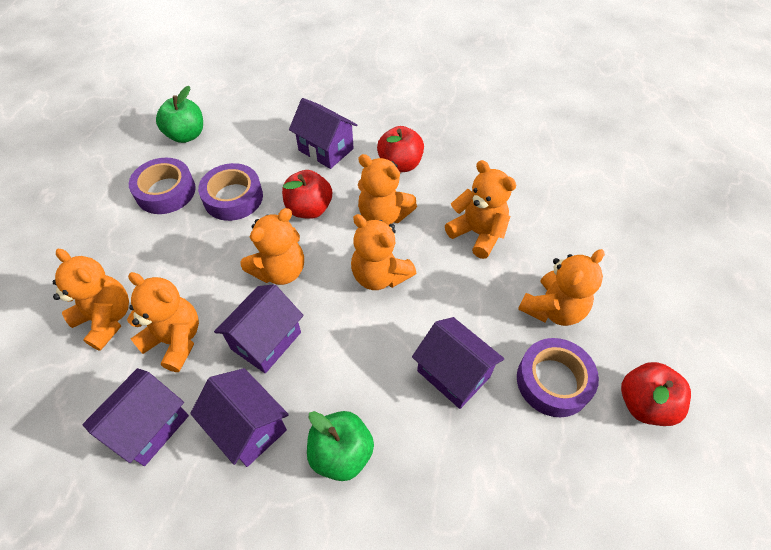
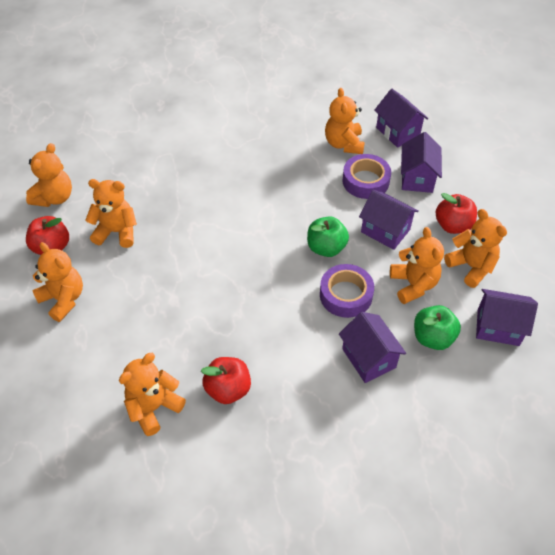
purple tape: 3 -> 2

